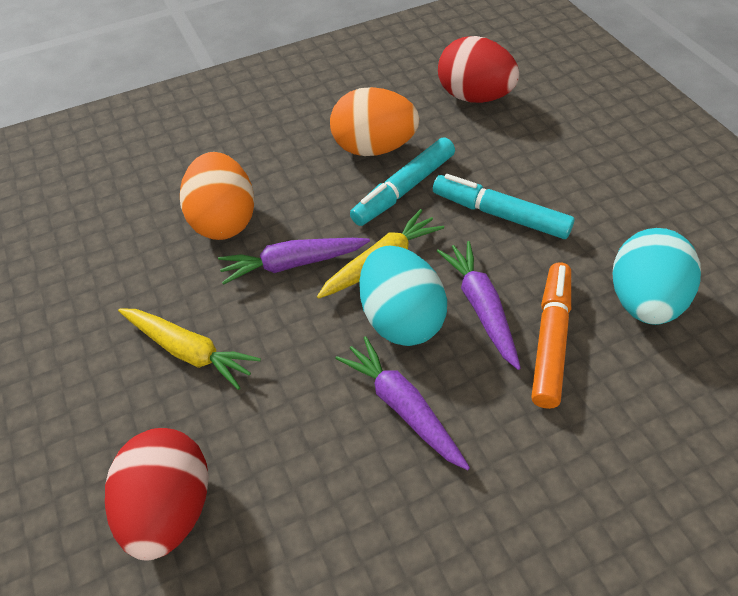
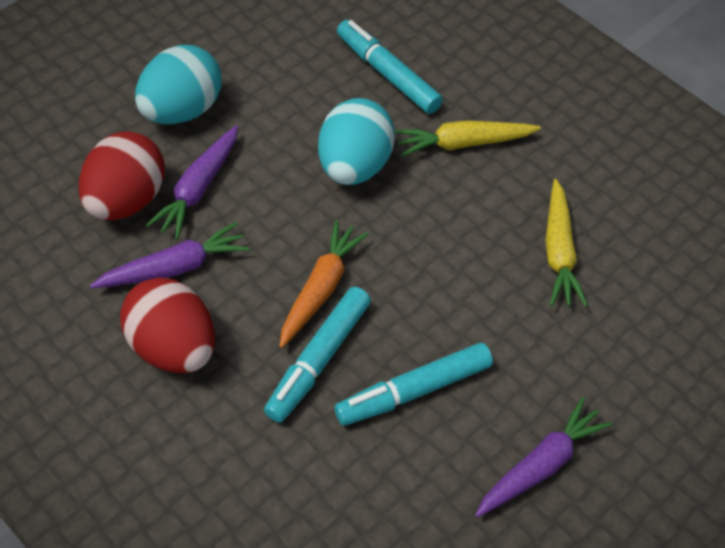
orange carrot: 0 -> 1
orange egg: 2 -> 0
orange marker: 1 -> 0
turquoise marker: 2 -> 3

